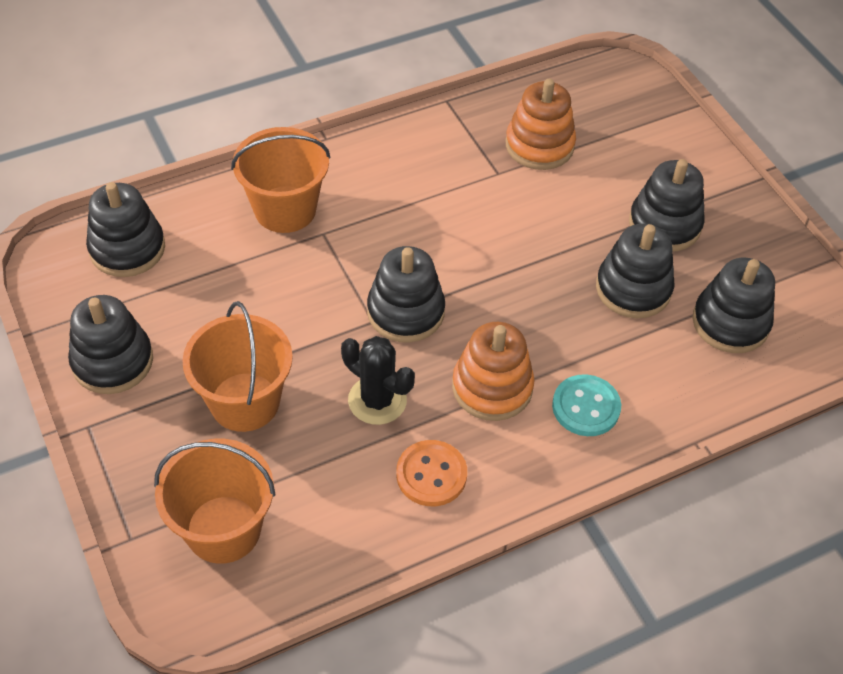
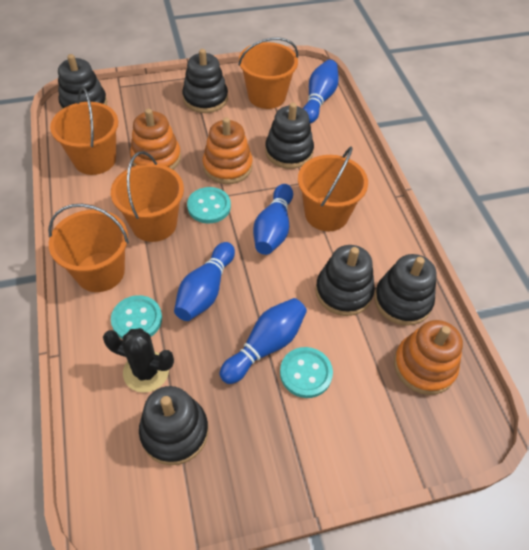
blue bowling pin: 0 -> 4
orange bucket: 3 -> 5
orange button: 1 -> 0
orange stacking toy: 2 -> 3
turquoise button: 1 -> 3

